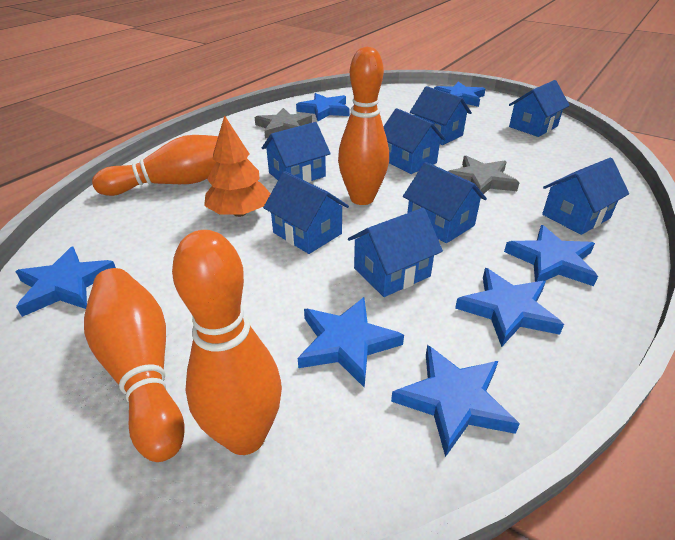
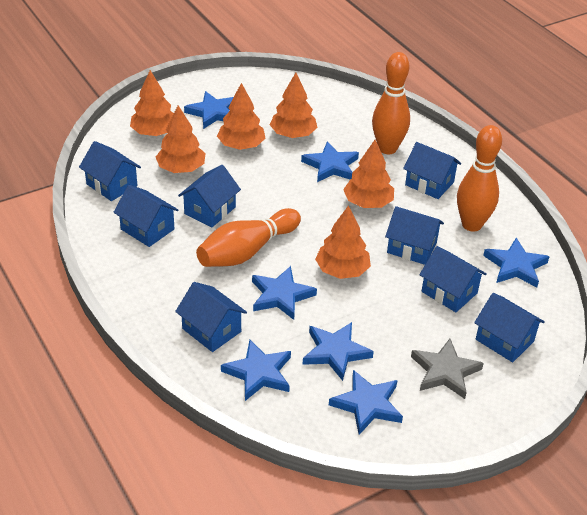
grey star: 2 -> 1
orange bowling pin: 4 -> 3
orange tree: 1 -> 6

